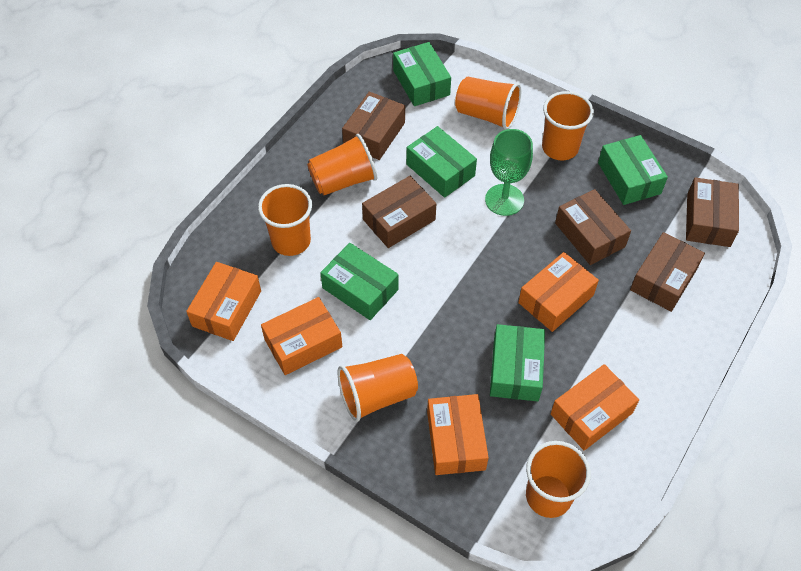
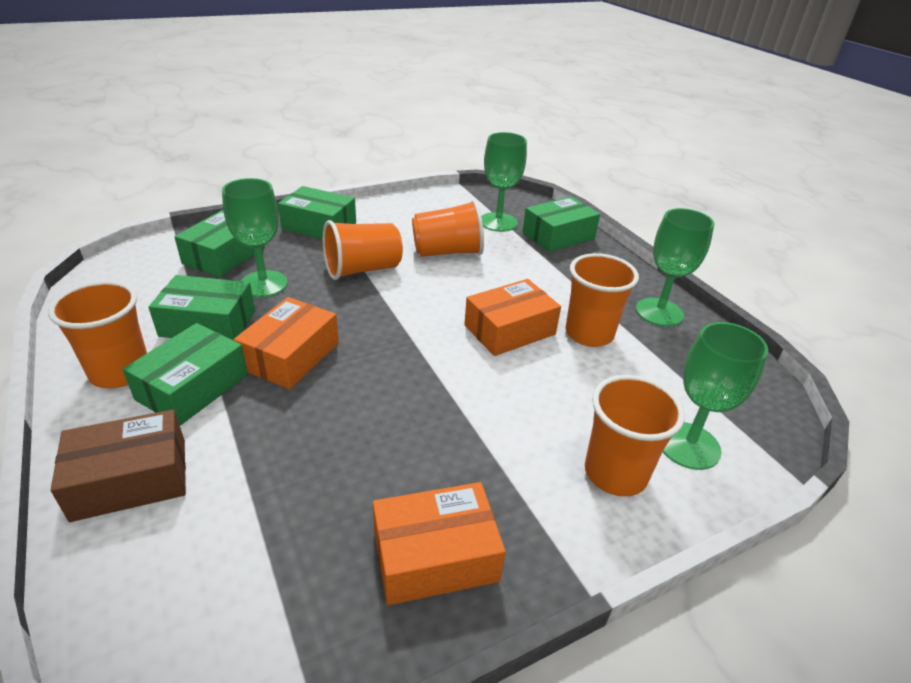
brown box: 5 -> 1
green goblet: 1 -> 4
orange box: 5 -> 3
orange cup: 6 -> 5

